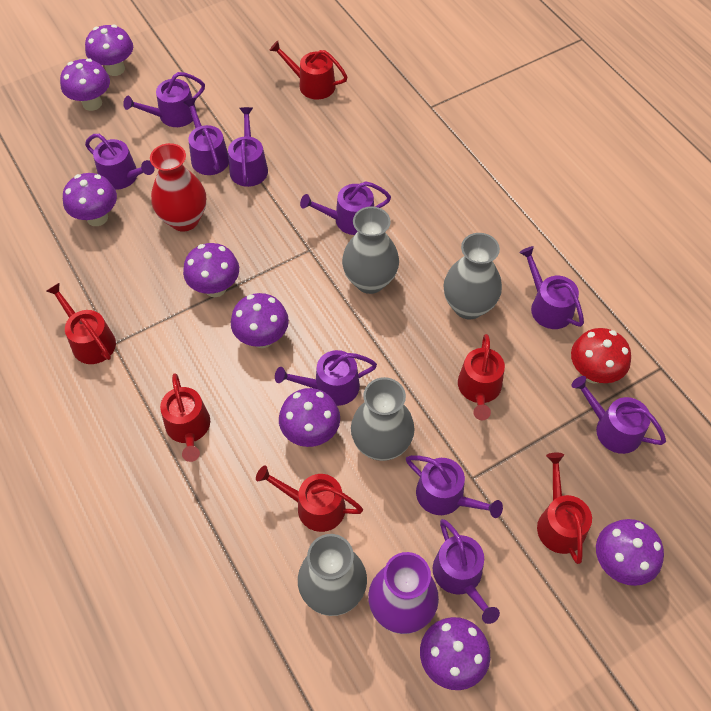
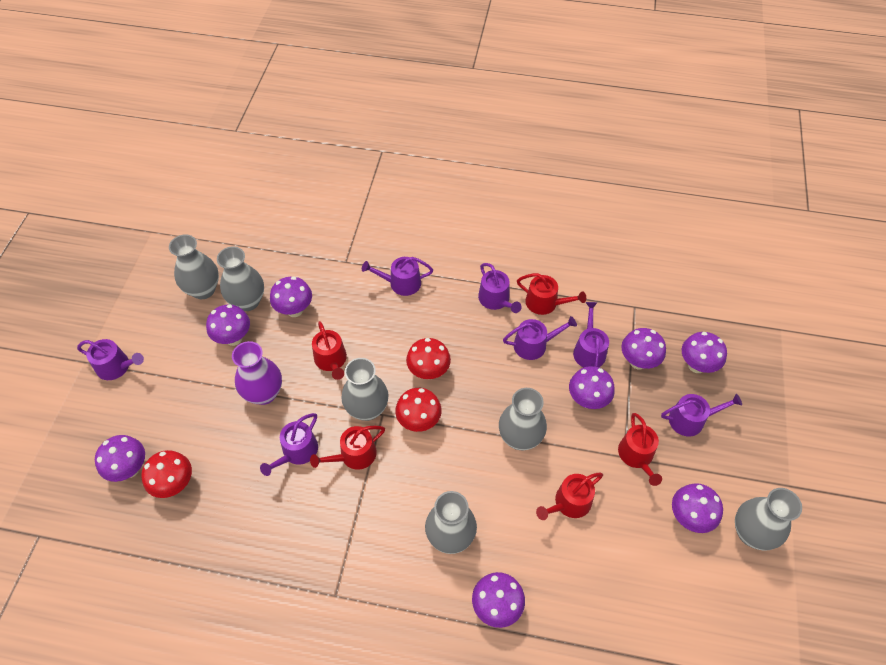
grey vase: 4 -> 6
purple watering can: 10 -> 7
red mushroom: 1 -> 3
red vase: 1 -> 0
red watering can: 6 -> 5

